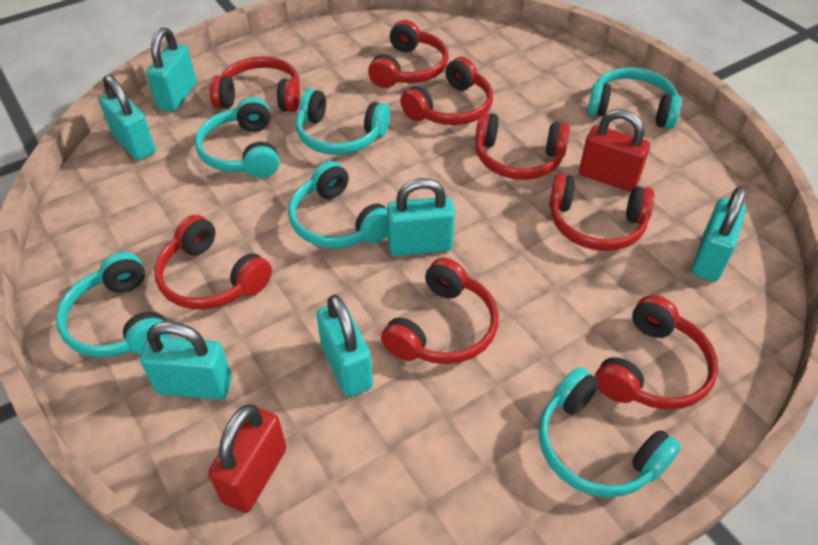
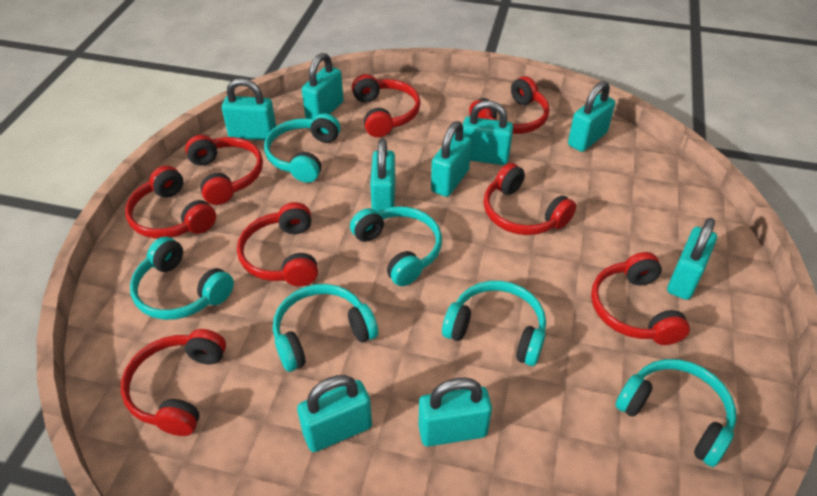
red padlock: 2 -> 0
turquoise padlock: 6 -> 9

